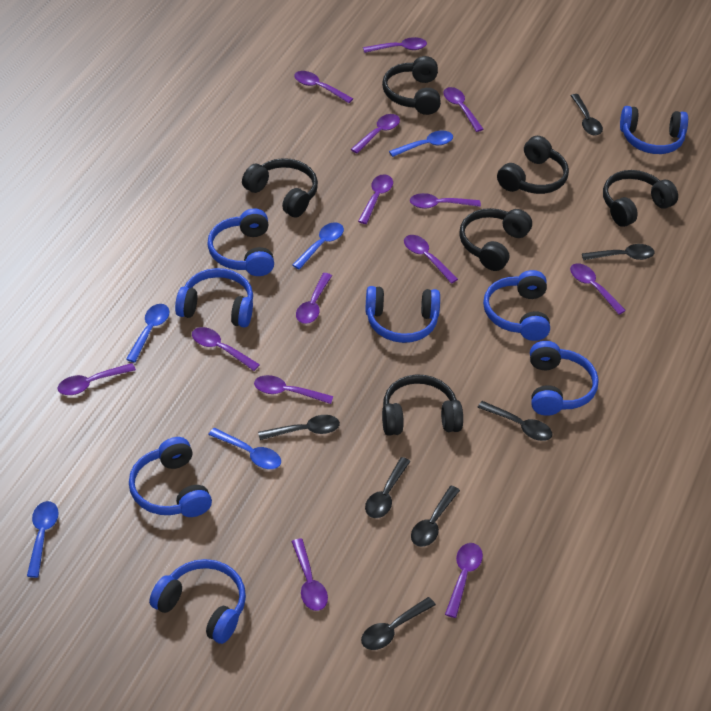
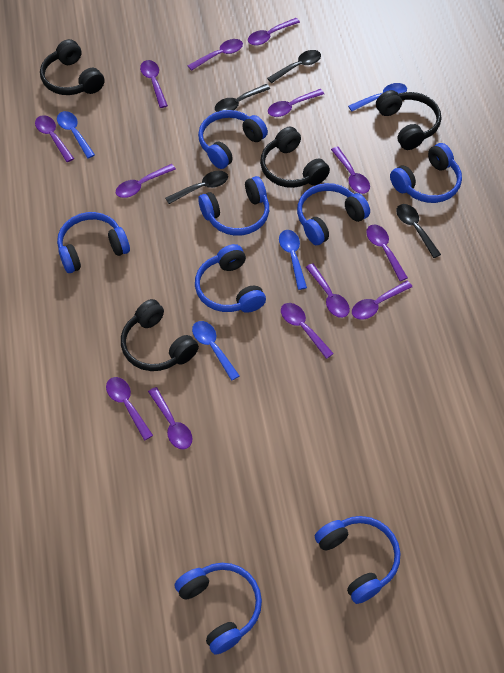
black headphones: 6 -> 4
black spoon: 7 -> 4
blue spoon: 5 -> 4
purple spoon: 14 -> 13

